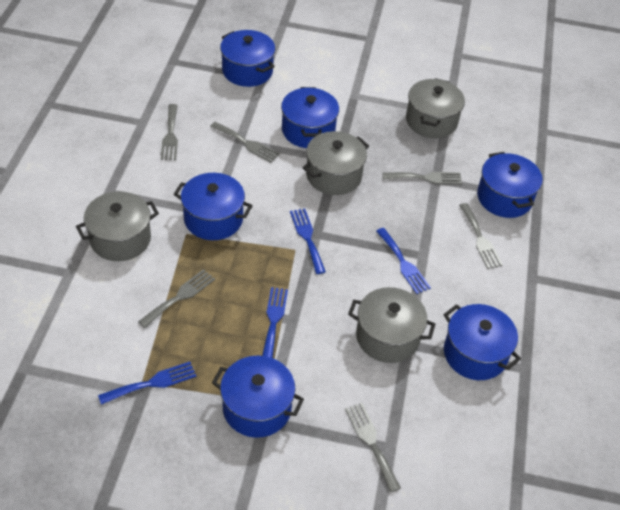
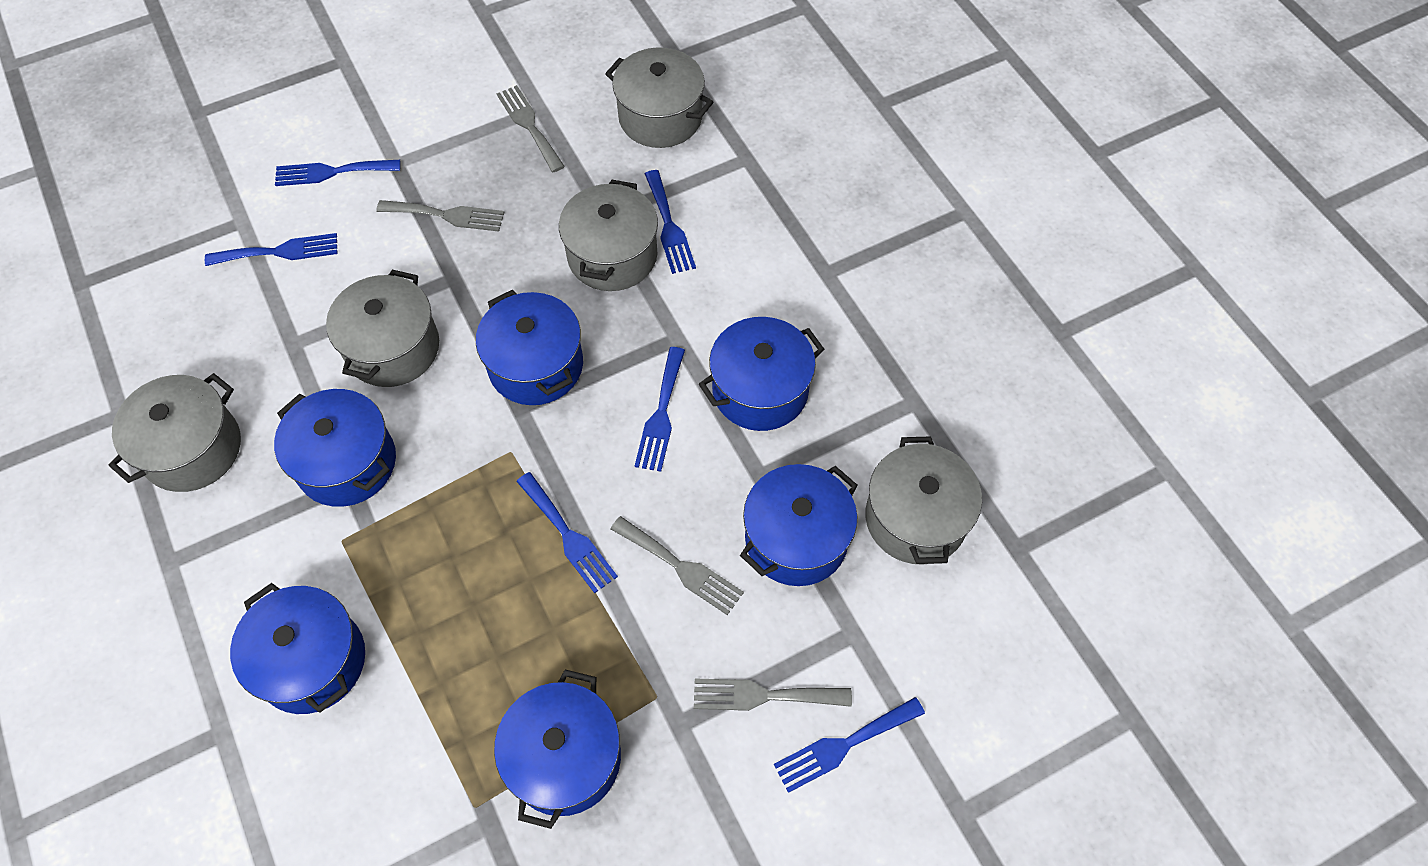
blue fork: 4 -> 6
grey fork: 6 -> 4
grey pot: 4 -> 5

